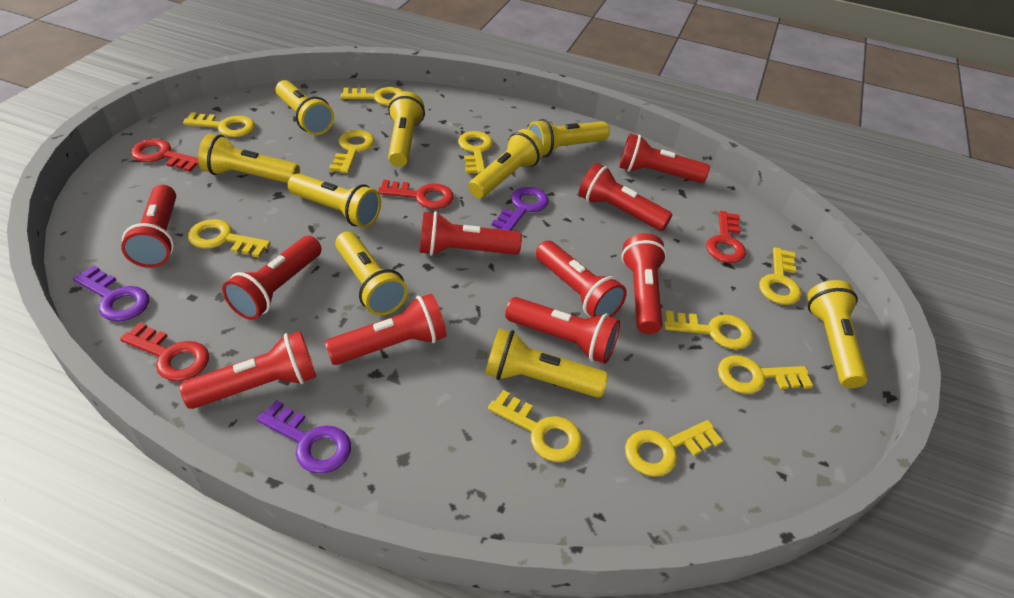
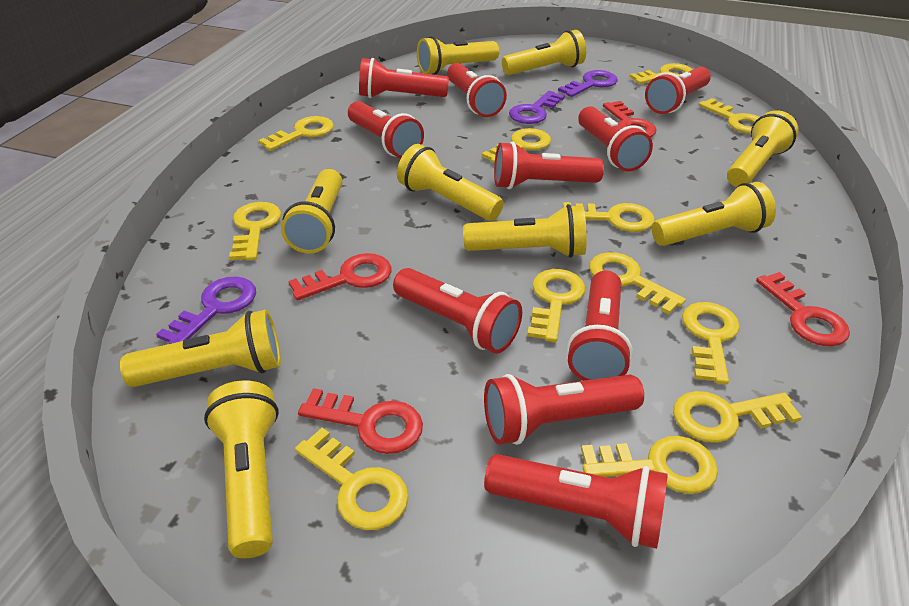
yellow key: 10 -> 12

